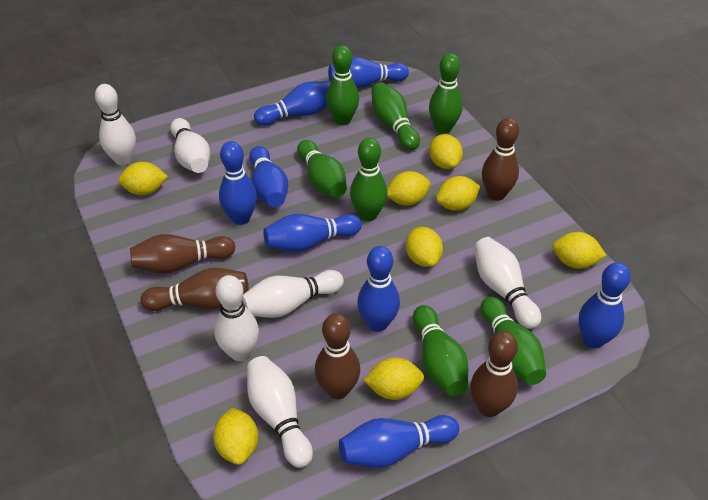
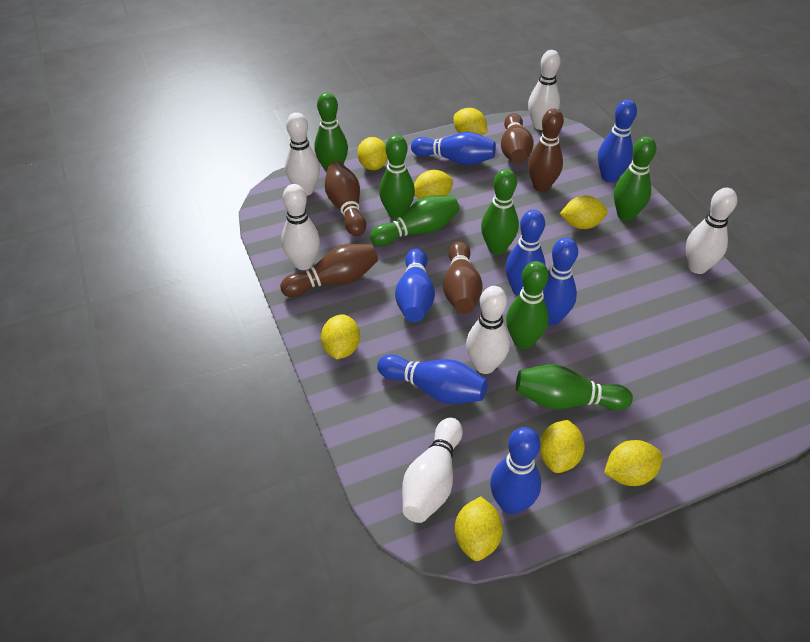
blue bowling pin: 8 -> 7

